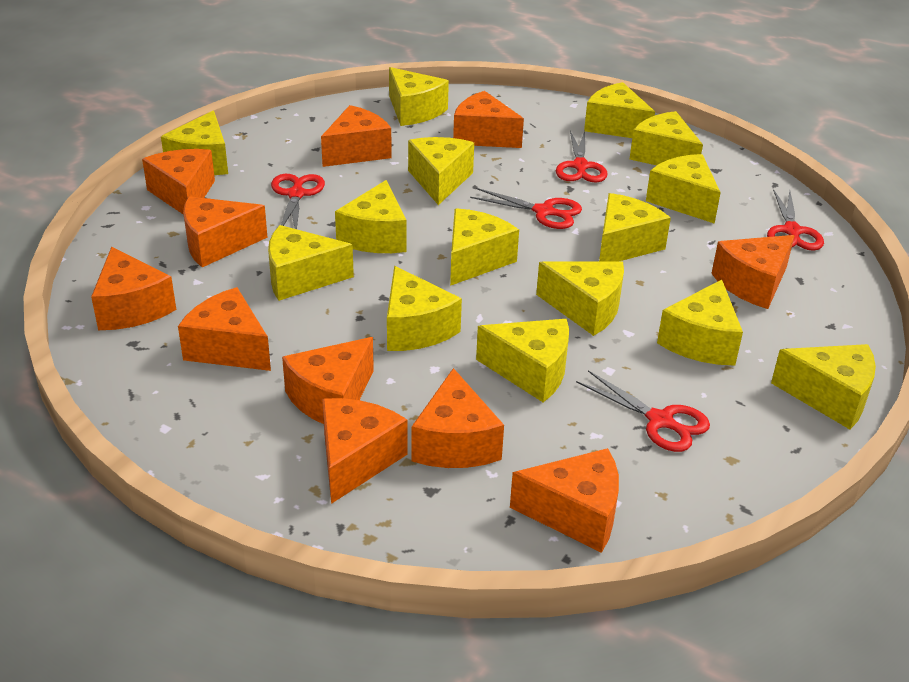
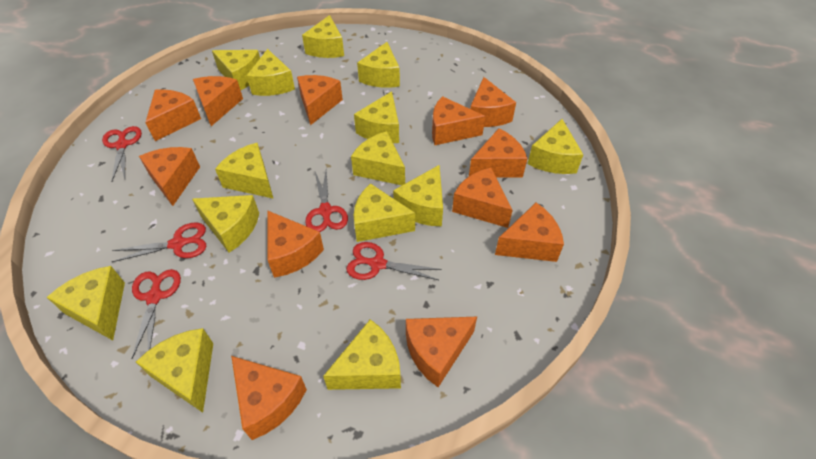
orange cheese: 11 -> 12
yellow cheese: 15 -> 14

